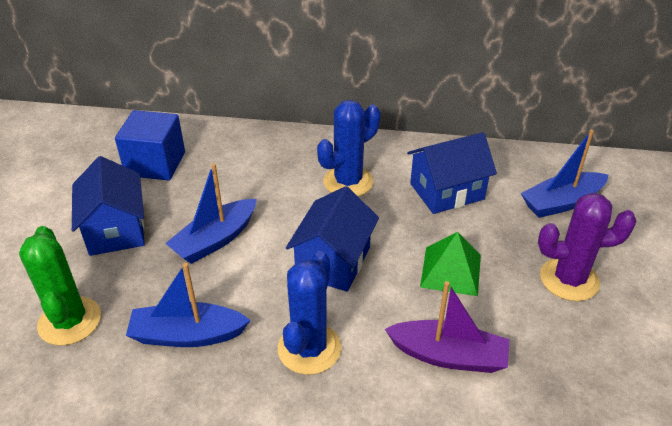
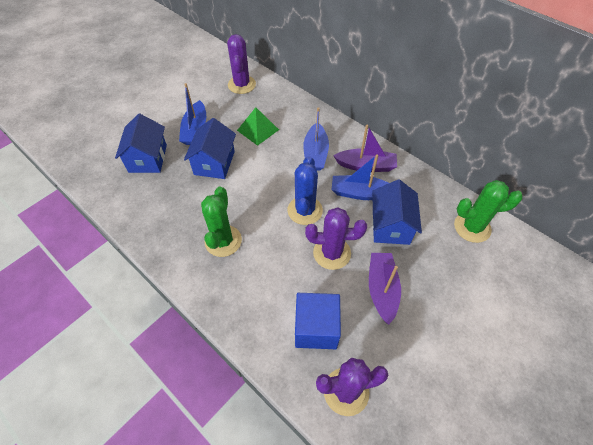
blue cactus: 2 -> 1
green cactus: 1 -> 2
purple boat: 1 -> 2
purple cactus: 1 -> 3

